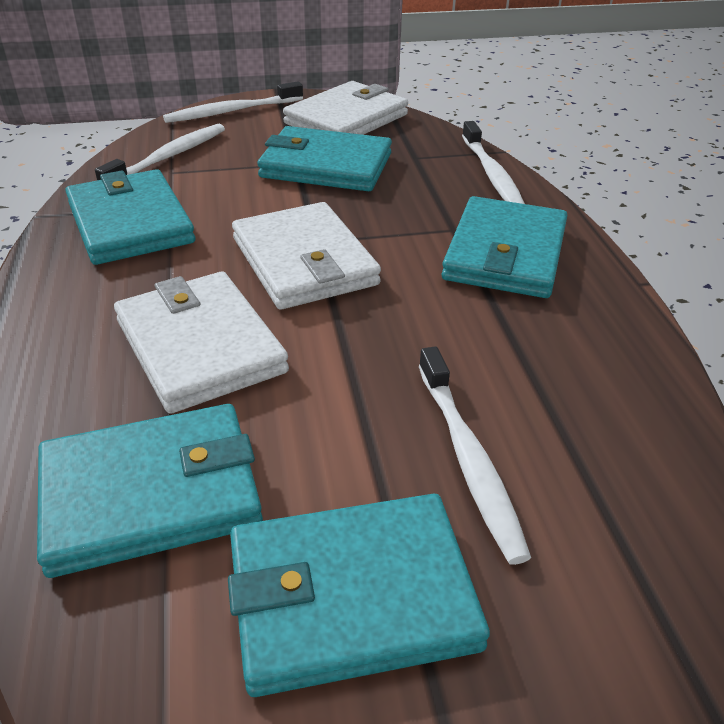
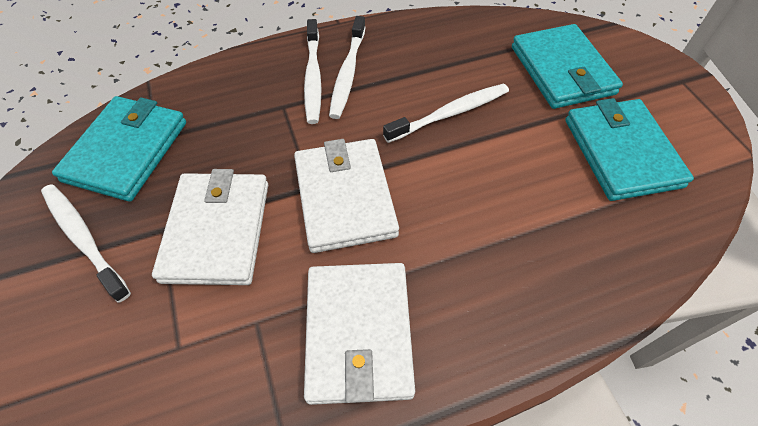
turquoise wallet: 5 -> 3

